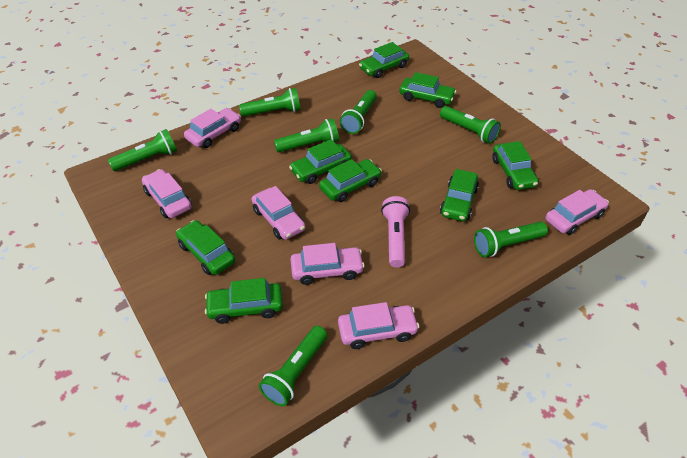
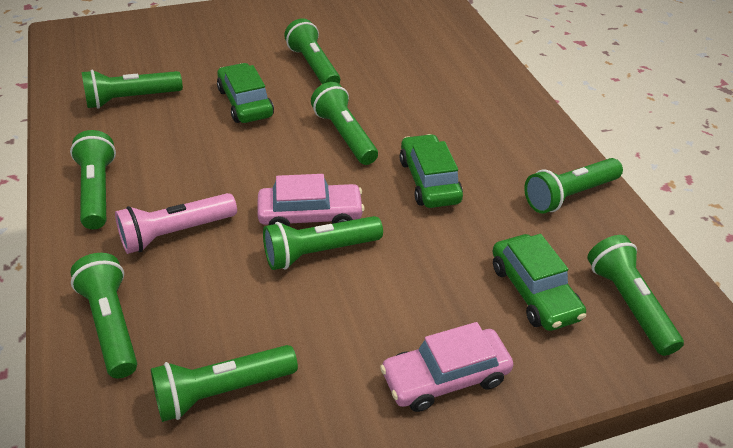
green car: 8 -> 3
green flashlight: 7 -> 9
pink car: 6 -> 2

